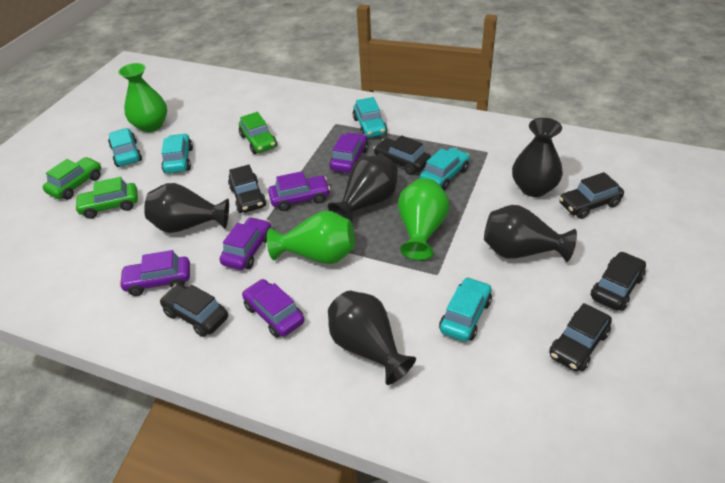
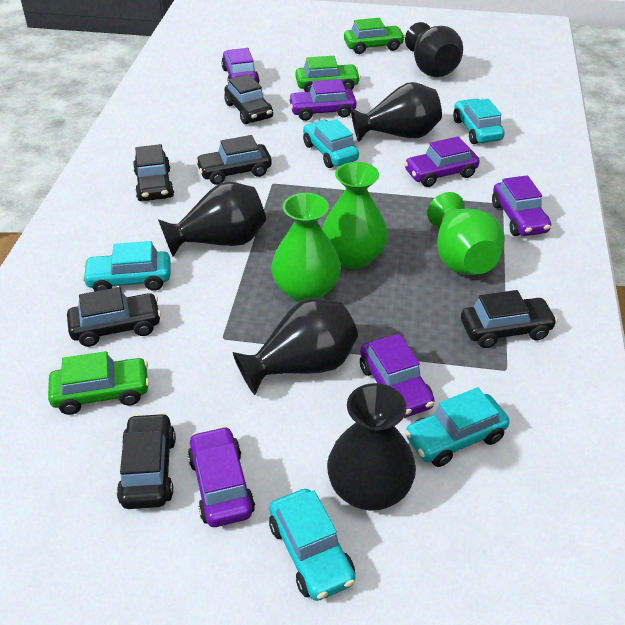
purple car: 5 -> 6

